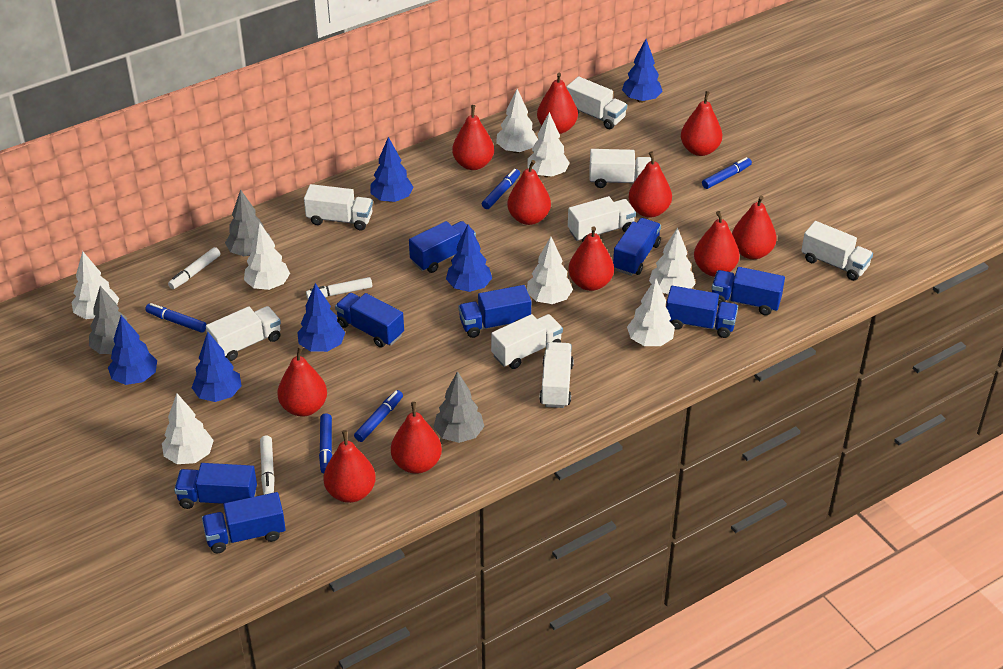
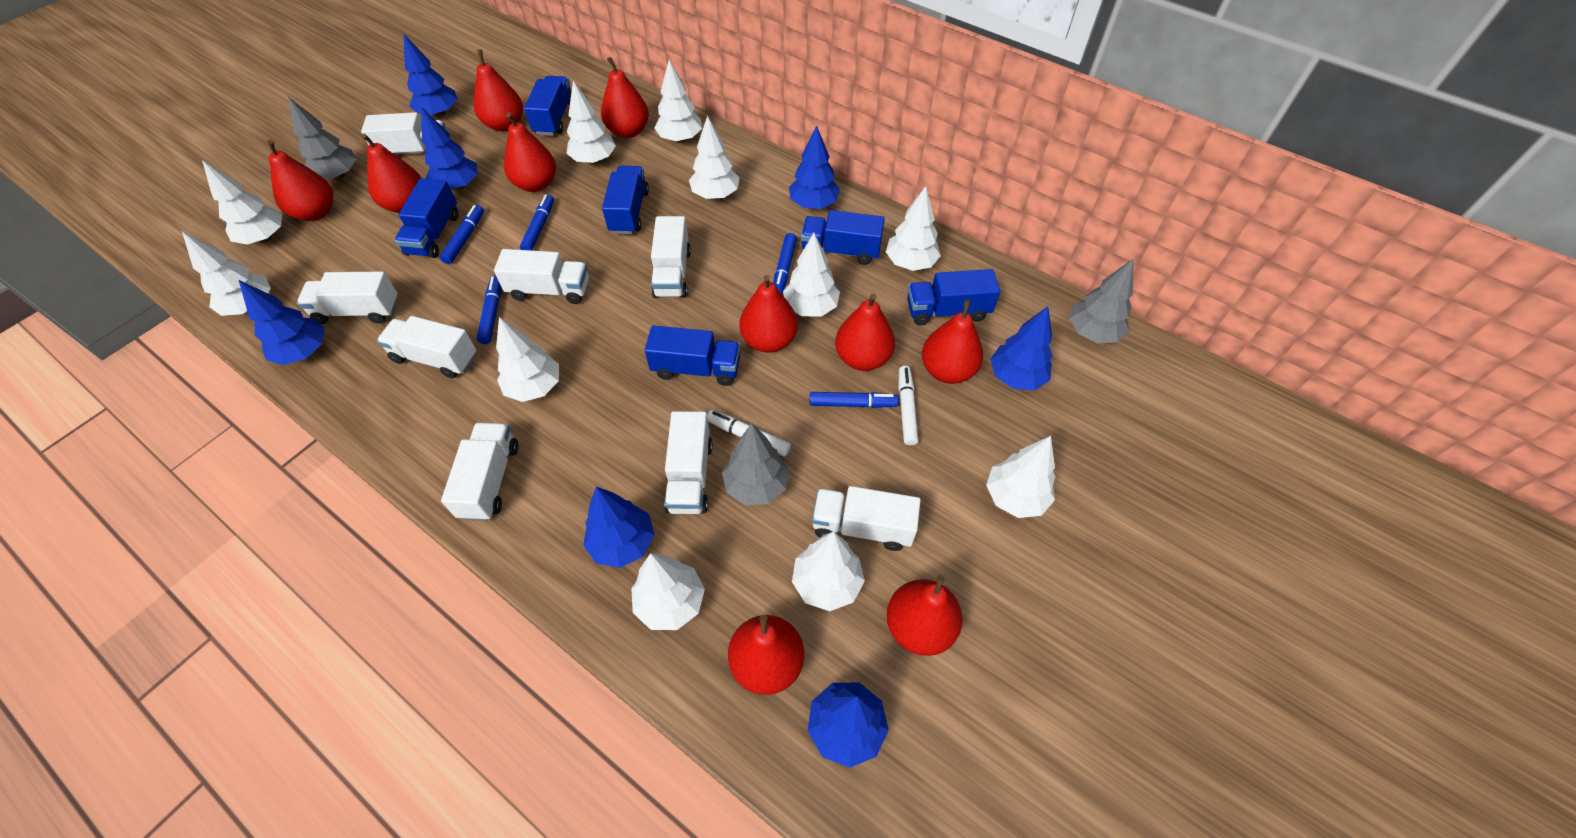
blue tree: 6 -> 7
blue truck: 8 -> 6
red pear: 11 -> 10
white marker: 3 -> 2
white tree: 8 -> 11

